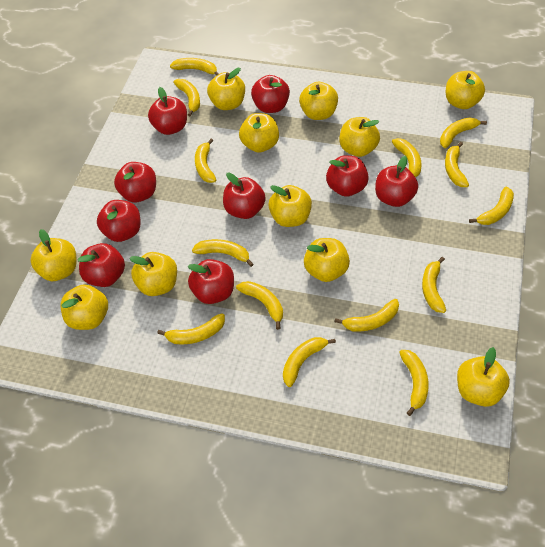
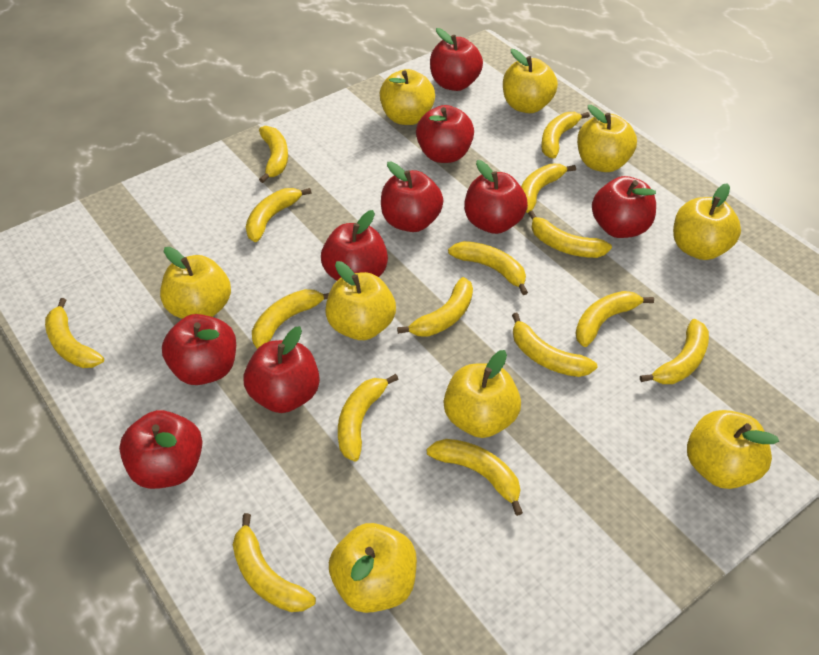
yellow apple: 11 -> 9
yellow banana: 14 -> 15

